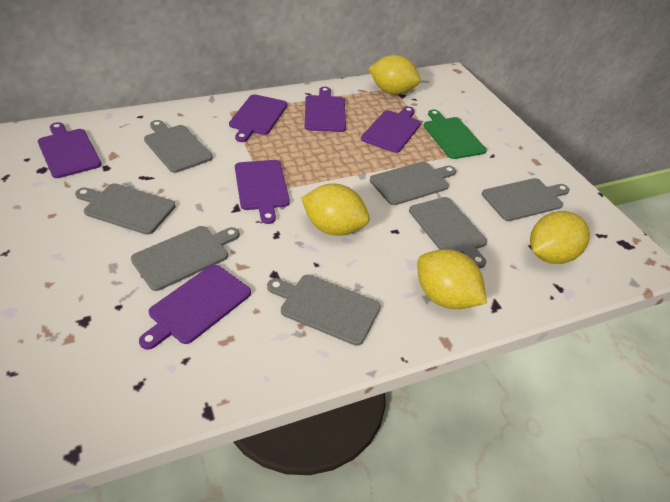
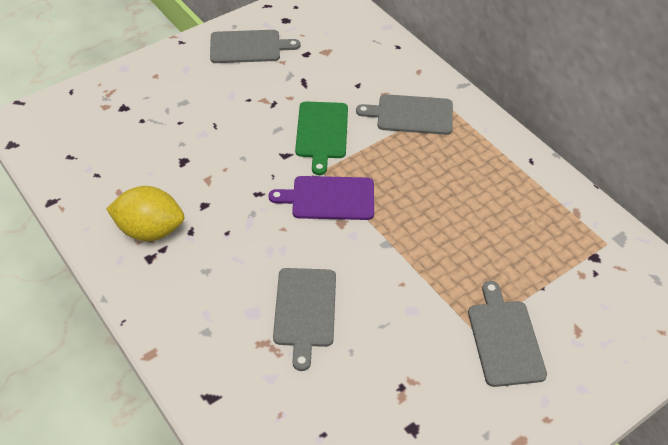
grey cutting board: 7 -> 4
purple cutting board: 6 -> 1
yellow lemon: 4 -> 1

